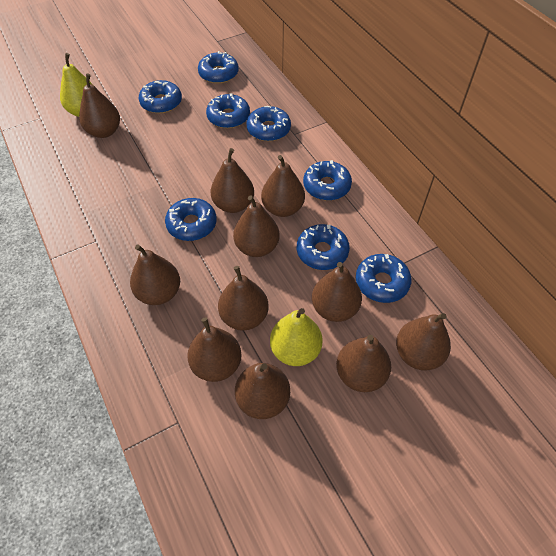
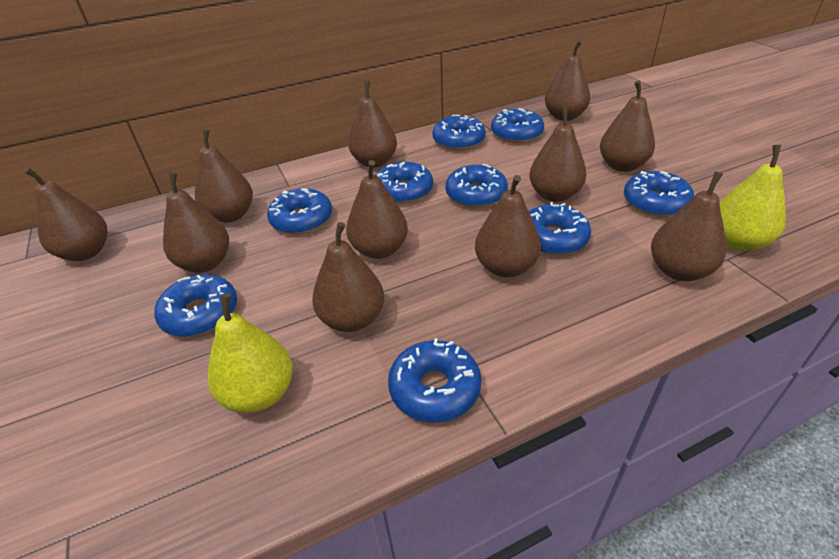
blue donut: 8 -> 9

